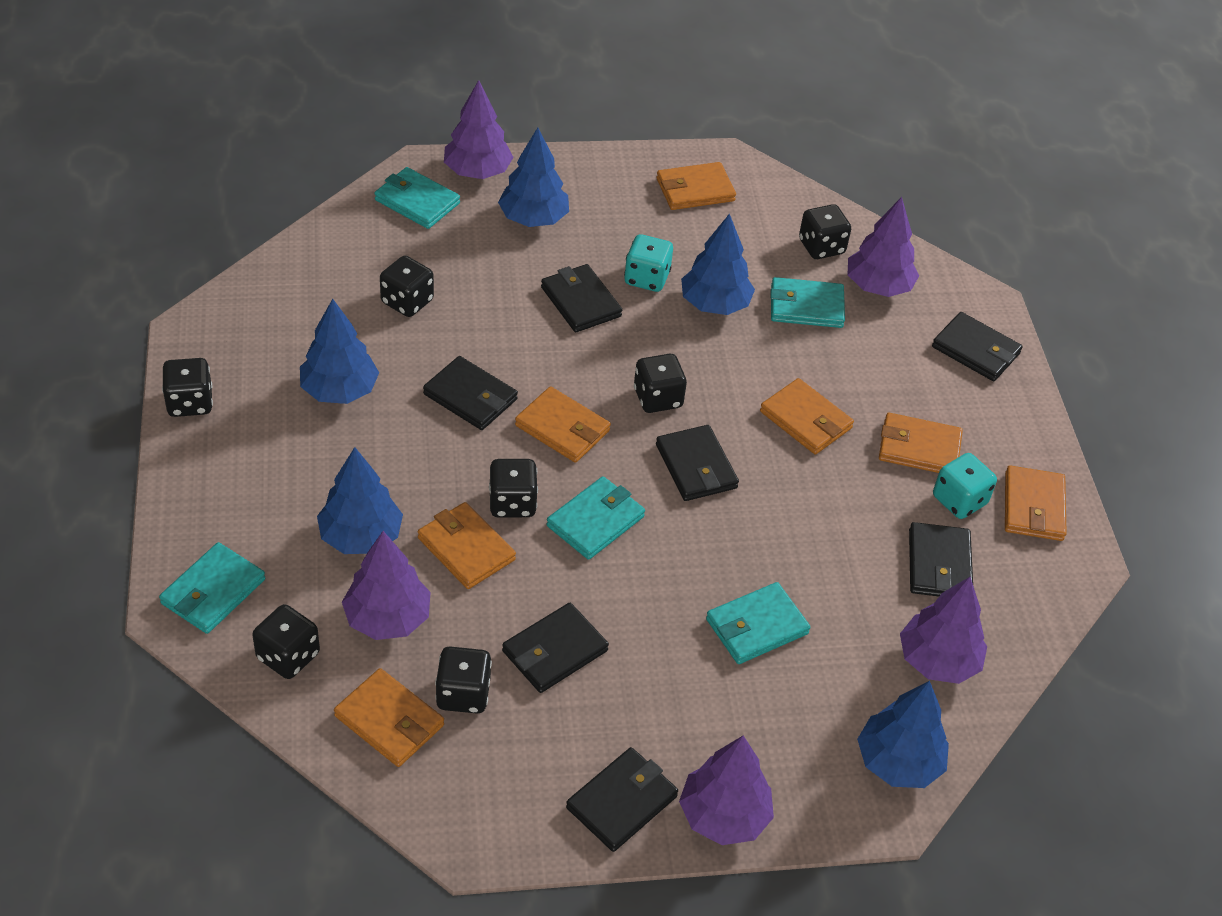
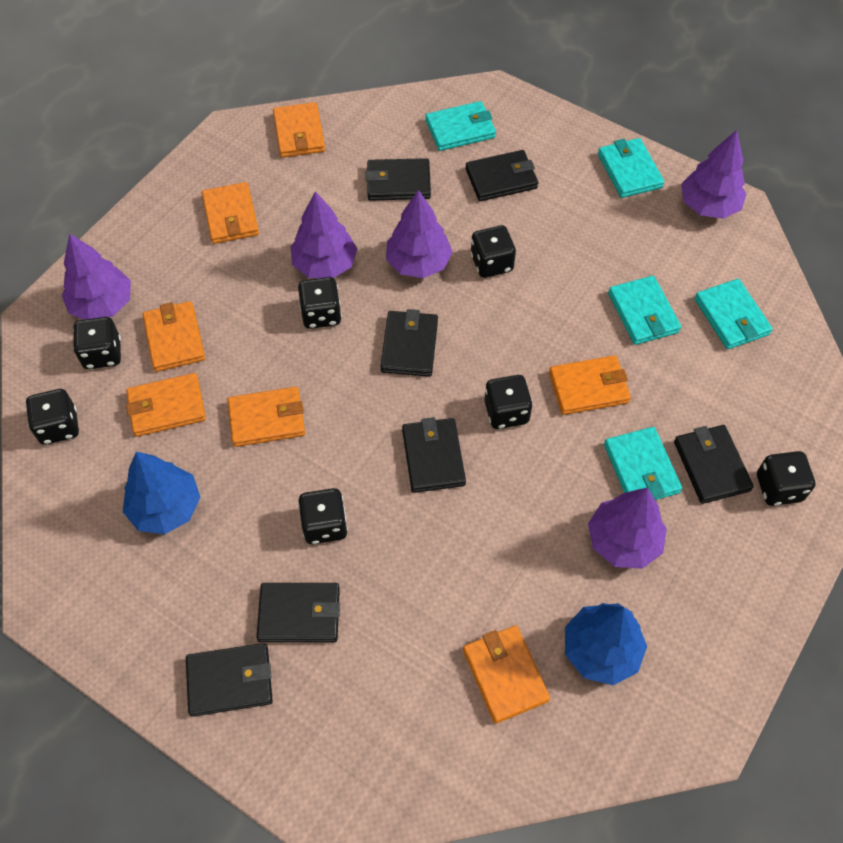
blue tree: 5 -> 2
turquoise dice: 2 -> 0

